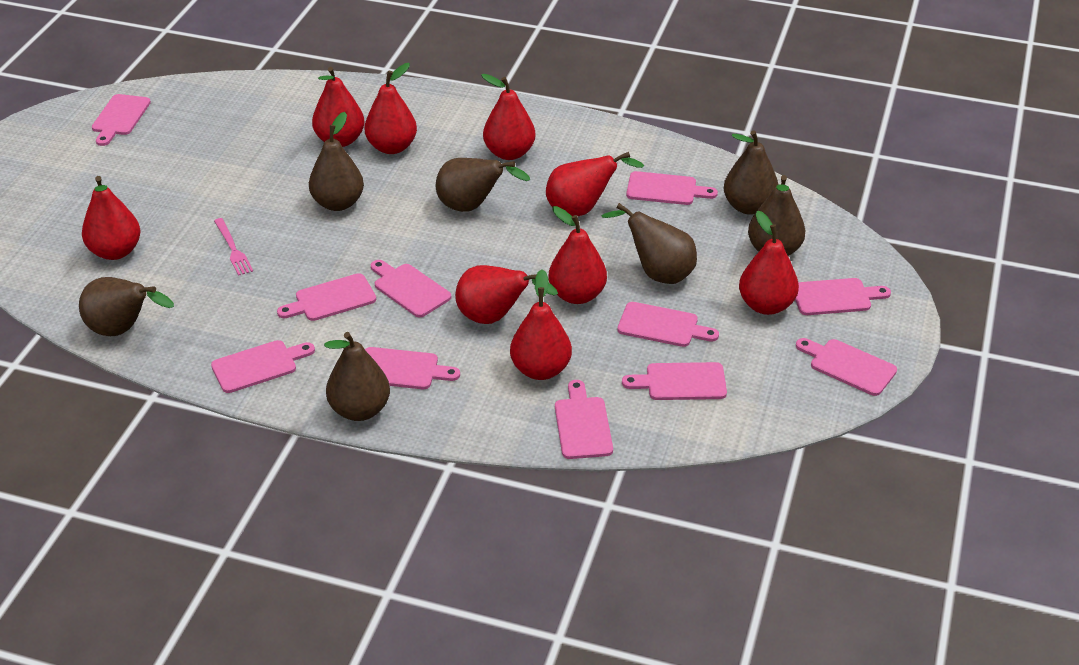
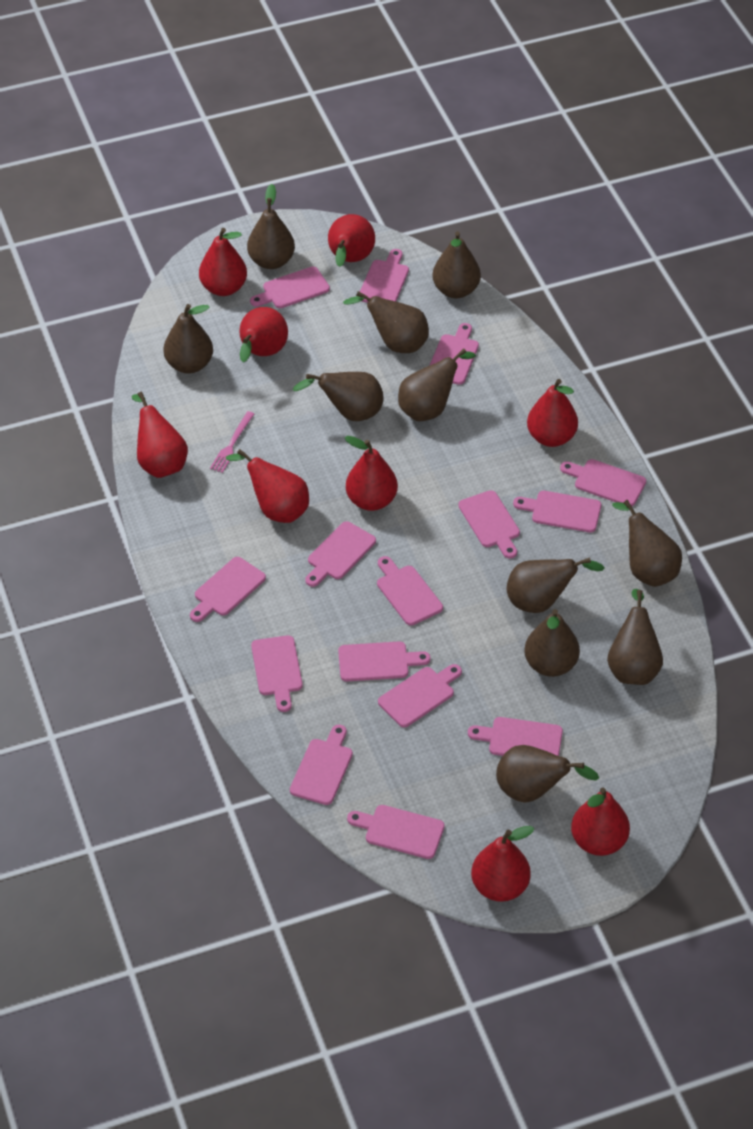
brown pear: 7 -> 11
pink cutting board: 11 -> 15

